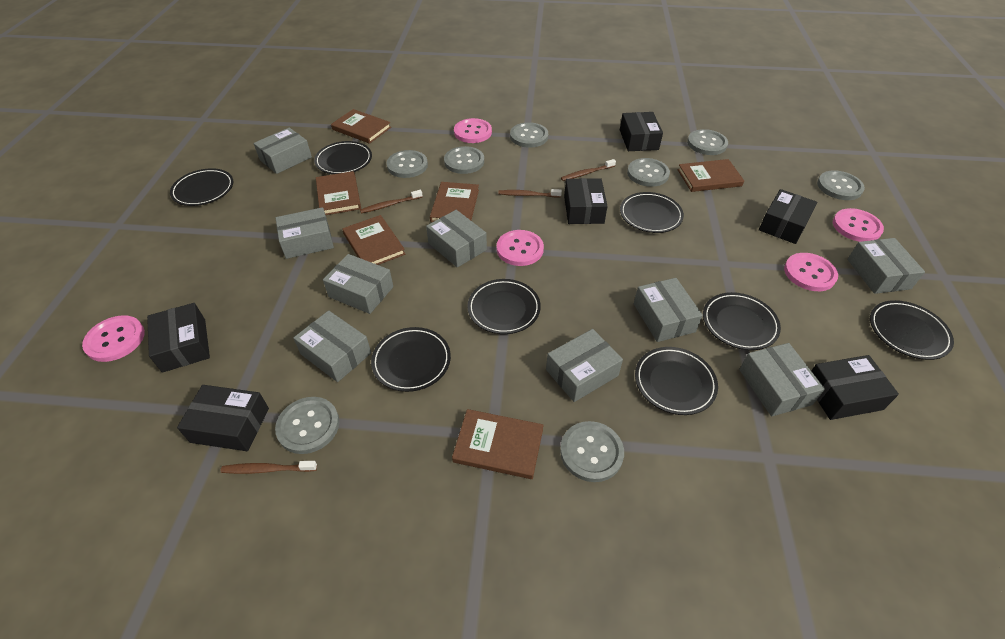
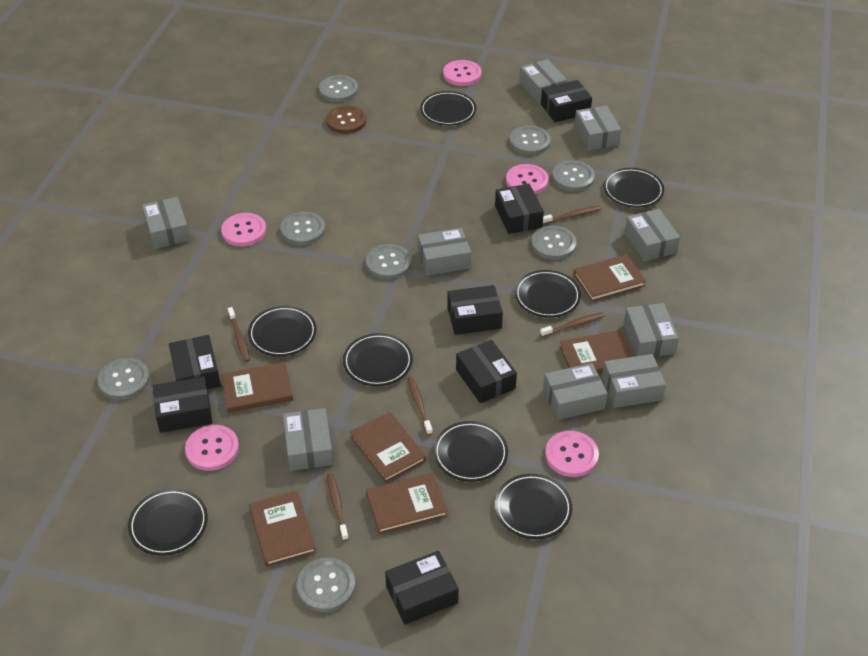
black box: 6 -> 7
brown button: 0 -> 1
brown toothbrush: 4 -> 5

